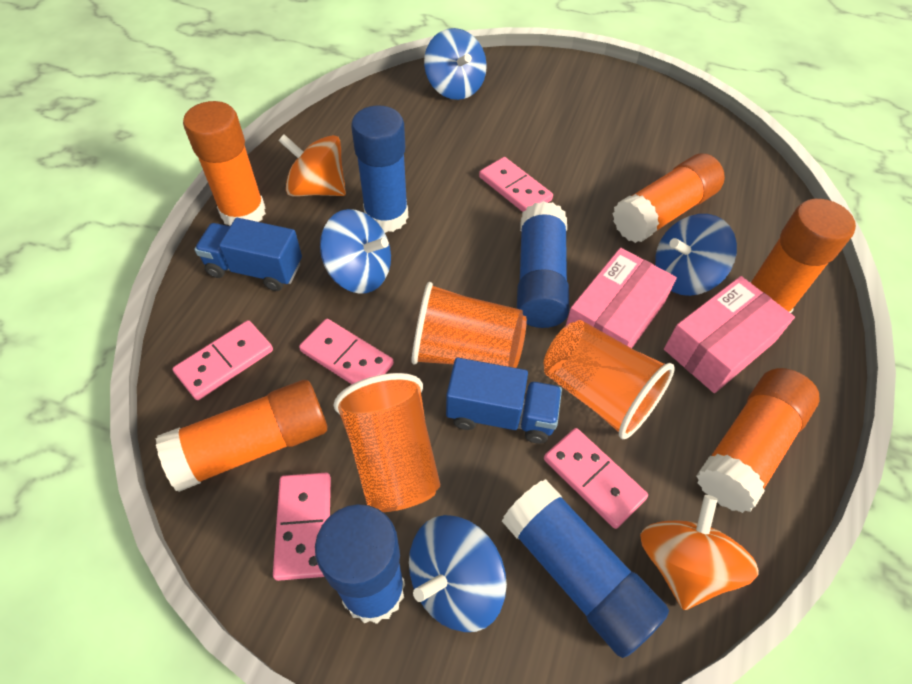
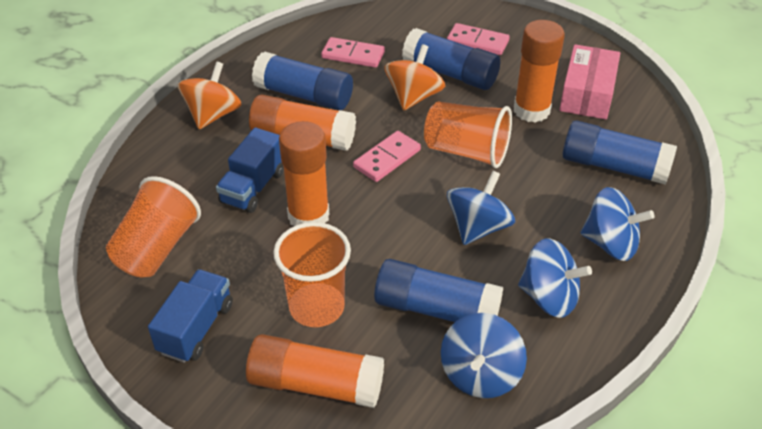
orange glue stick: 5 -> 4
pink box: 2 -> 1
pink domino: 5 -> 3

